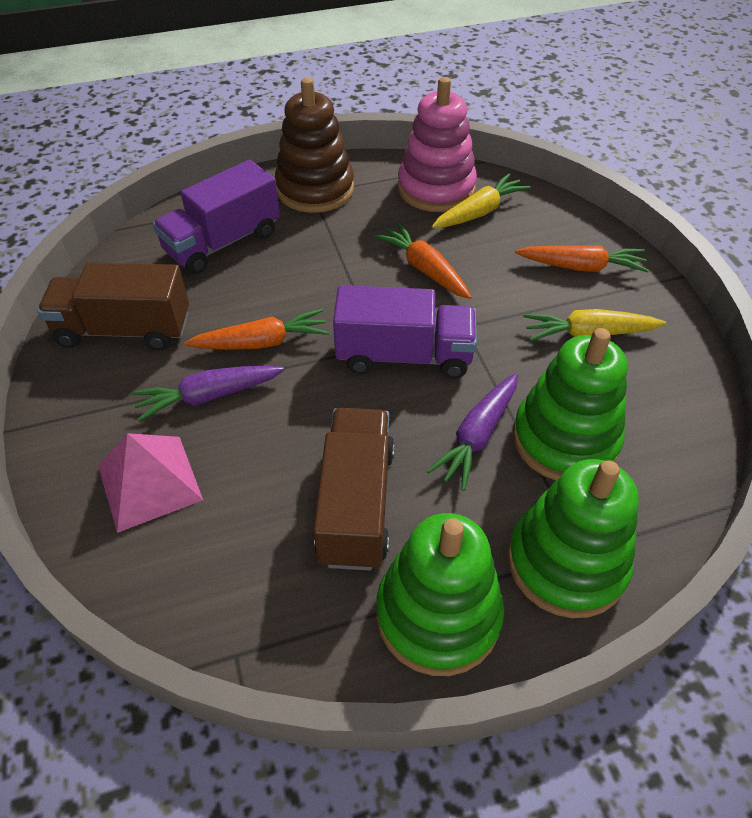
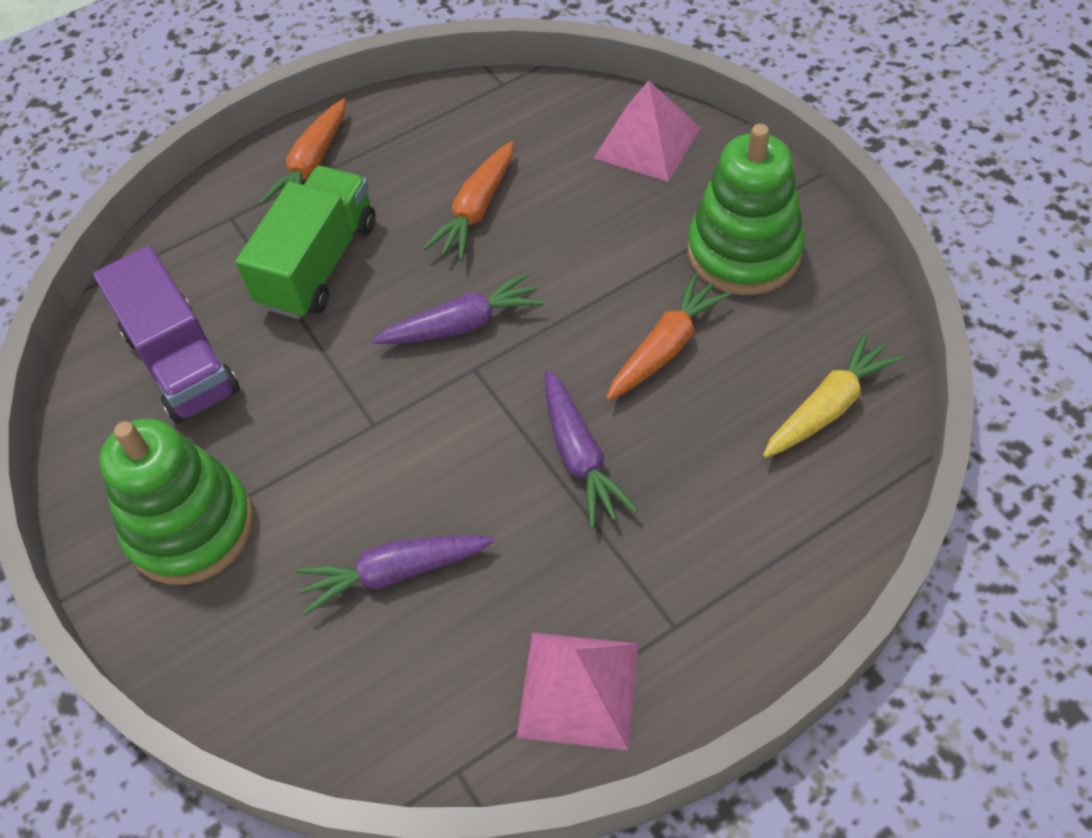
brown stacking toy: 1 -> 0
brown truck: 2 -> 0
green stacking toy: 3 -> 2
green truck: 0 -> 1
pink pyramid: 1 -> 2
pink stacking toy: 1 -> 0
purple carrot: 2 -> 3
purple truck: 2 -> 1
yellow carrot: 2 -> 1

